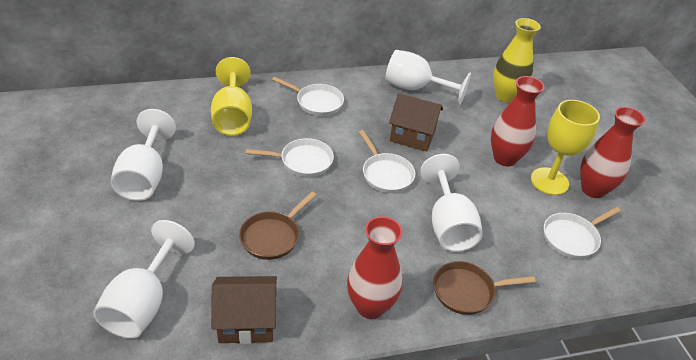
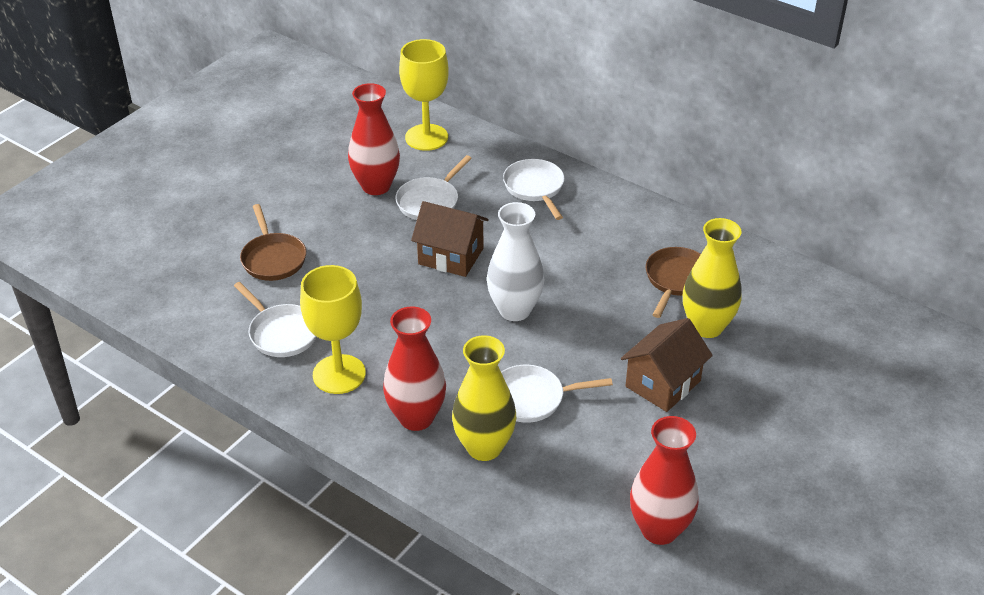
white goblet: 4 -> 0
white vase: 0 -> 1
yellow vase: 1 -> 2

